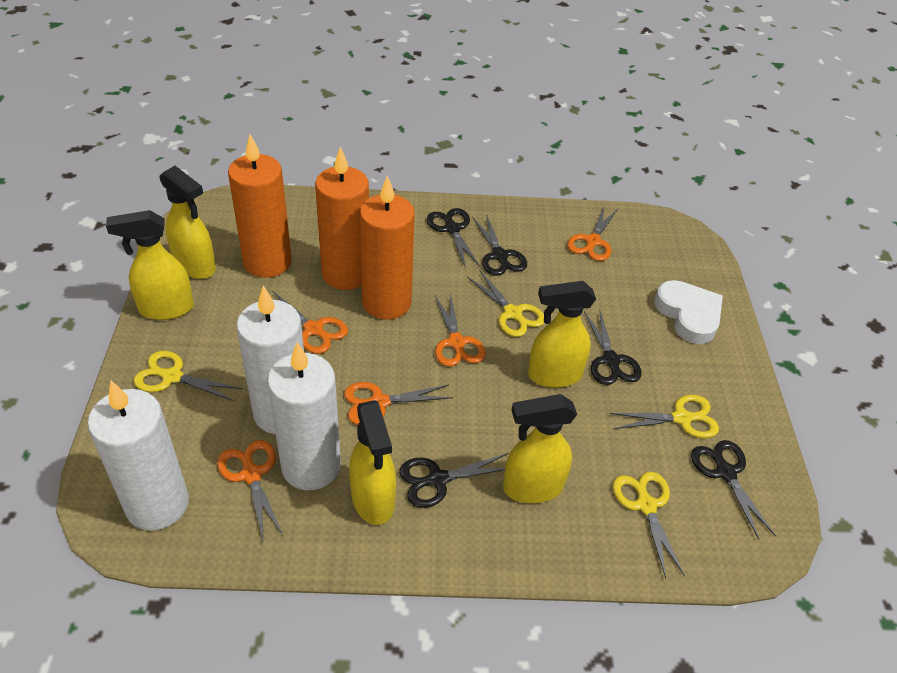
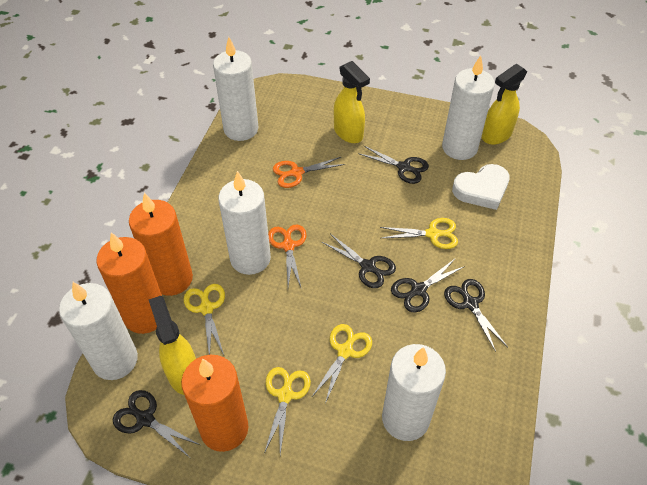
orange scissors: 5 -> 2
white candle: 3 -> 5
yellow spray bottle: 5 -> 3

